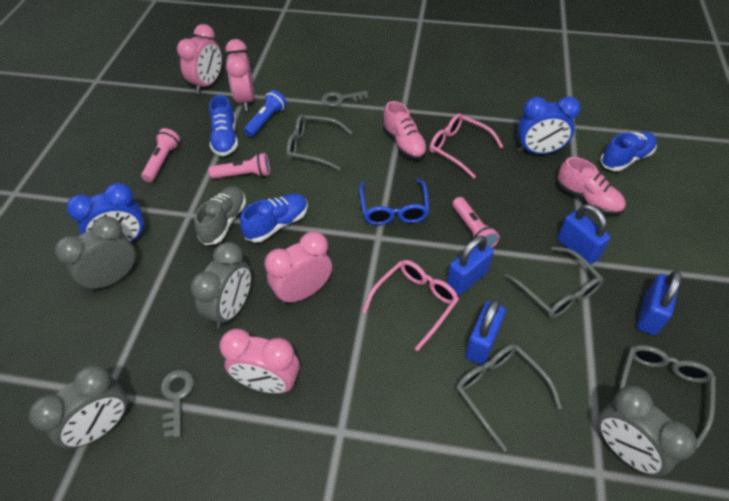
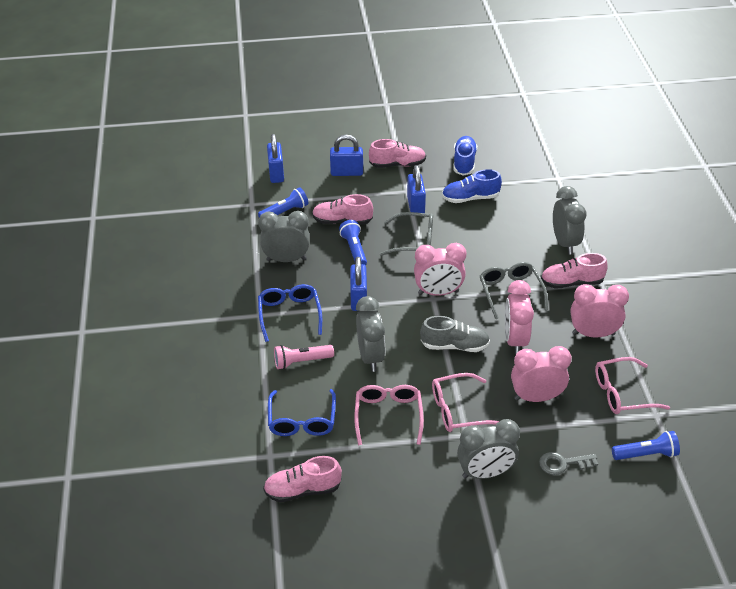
blue clock: 2 -> 0
blue flashlight: 1 -> 3
blue glasses: 1 -> 2
blue shoe: 3 -> 2
grey glasses: 4 -> 2
grey key: 2 -> 1
pink flashlight: 3 -> 1
pink glasses: 2 -> 3
pink shoe: 2 -> 4

